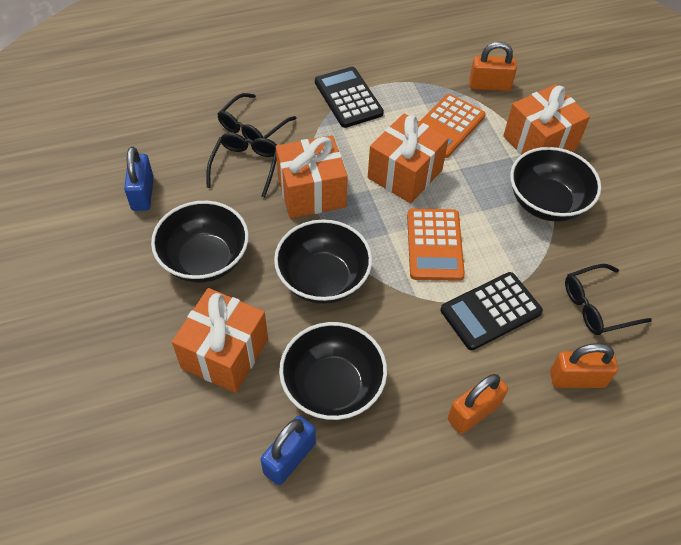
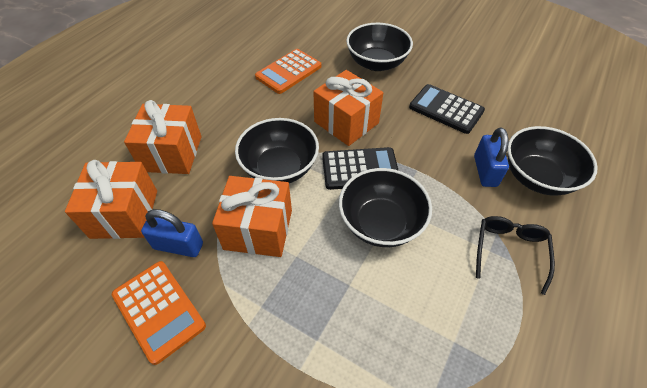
black glasses: 3 -> 1
orange padlock: 3 -> 0

